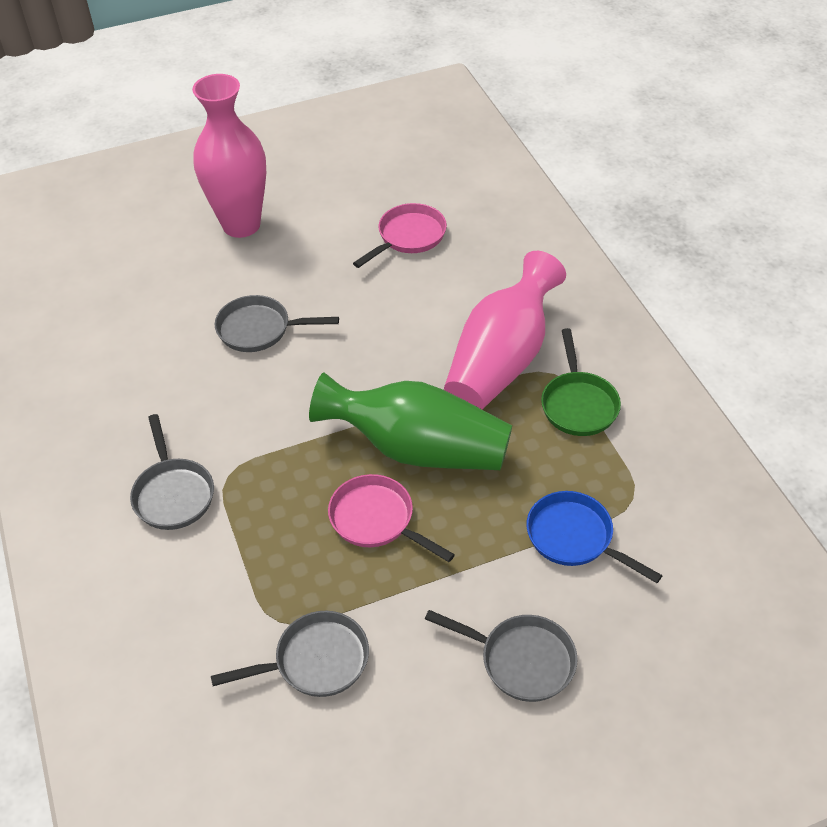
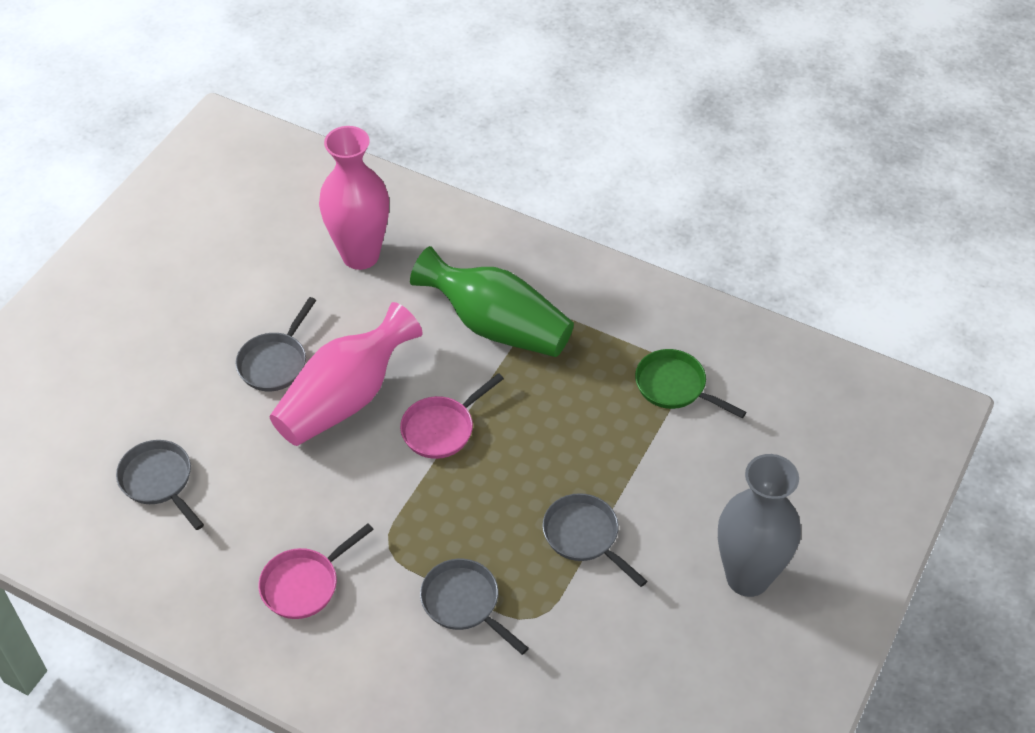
blue pan: 1 -> 0
grey vase: 0 -> 1

